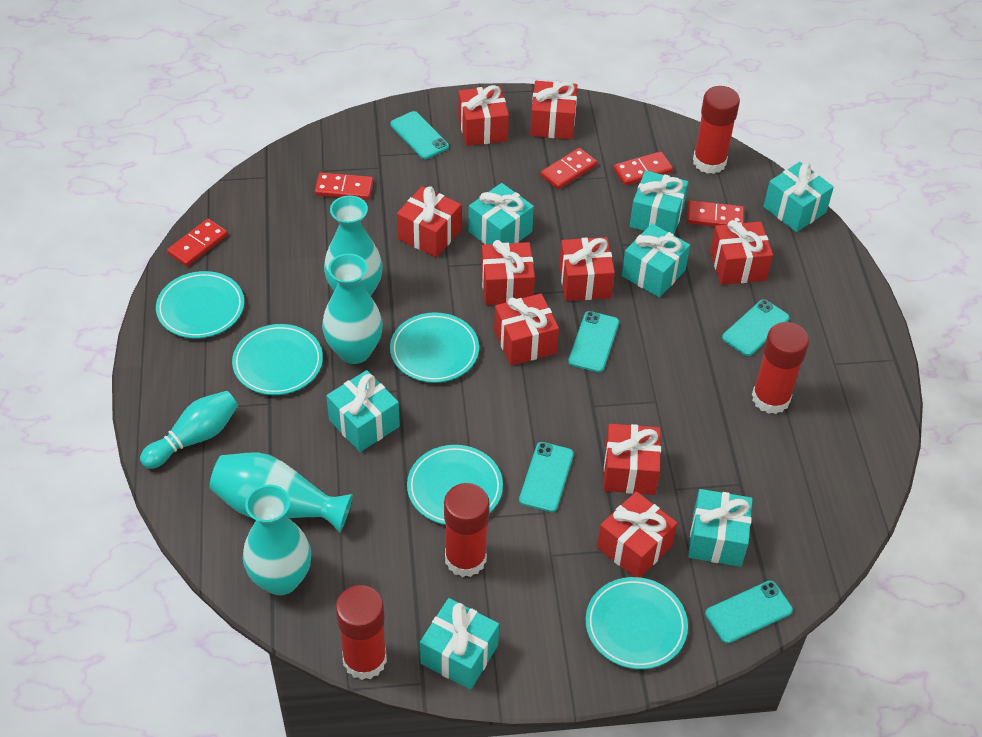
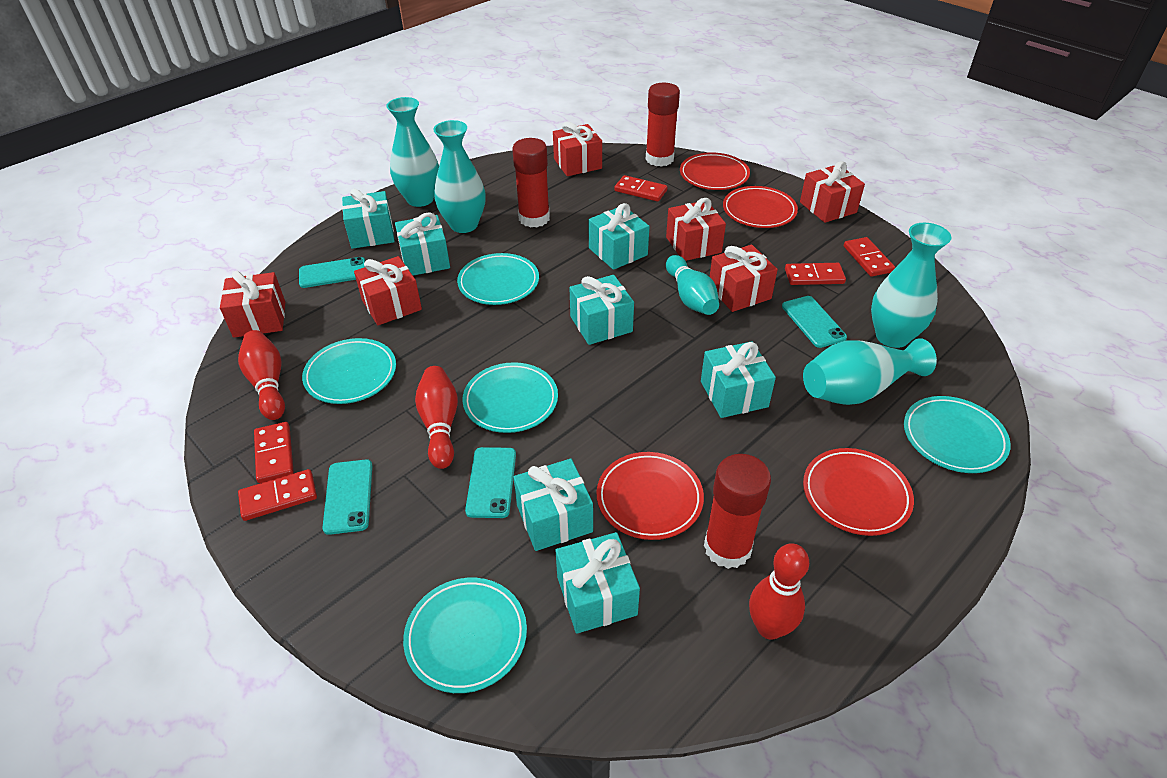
red bowling pin: 0 -> 3
red gift: 9 -> 6
red glue stick: 4 -> 3
red plate: 0 -> 4
turquoise phone: 5 -> 4

